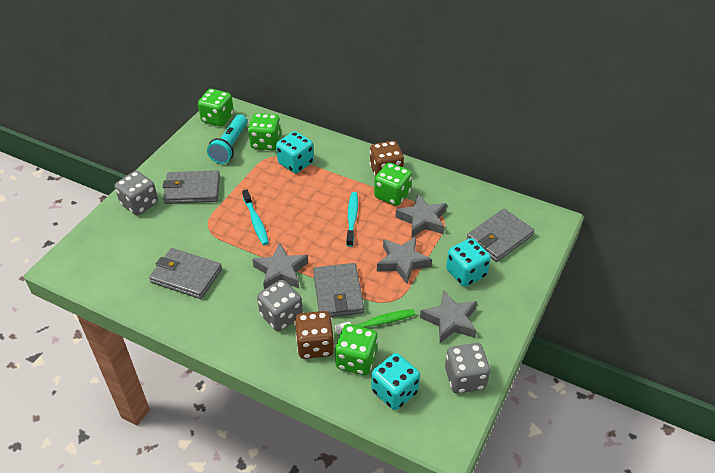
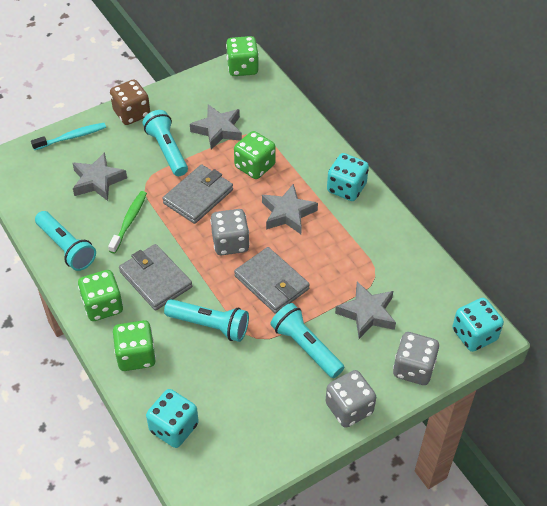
brown dice: 2 -> 1
grey wallet: 4 -> 3
turquoise flashlight: 1 -> 4
turquoise toothbrush: 2 -> 1

